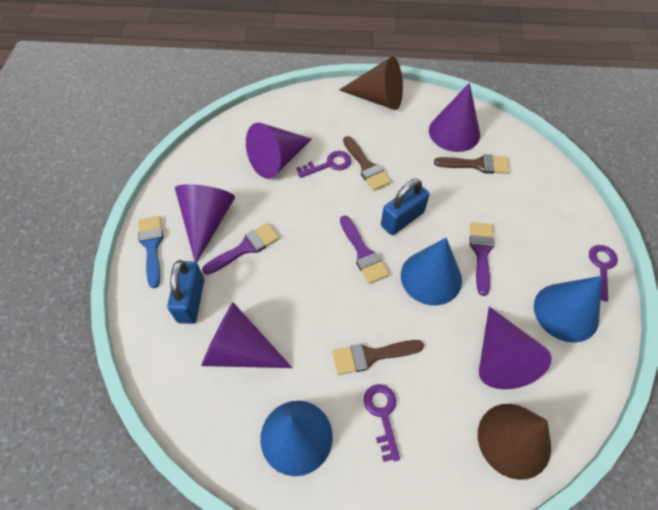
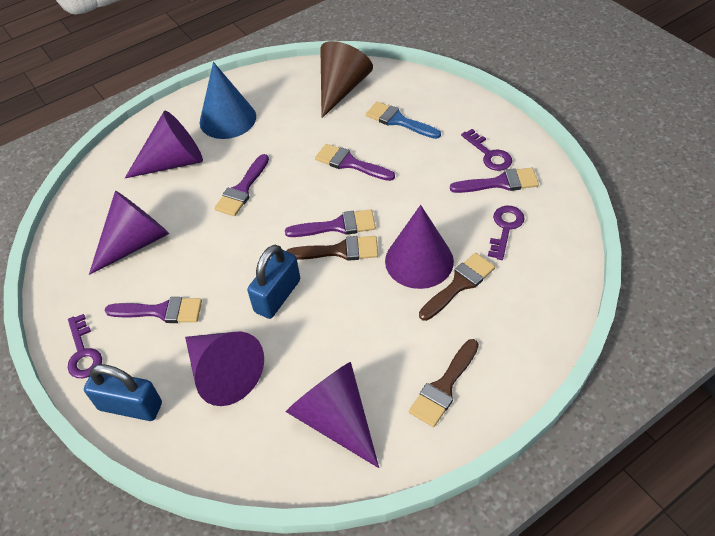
blue cone: 3 -> 1
brown cone: 2 -> 1
purple brush: 3 -> 5

